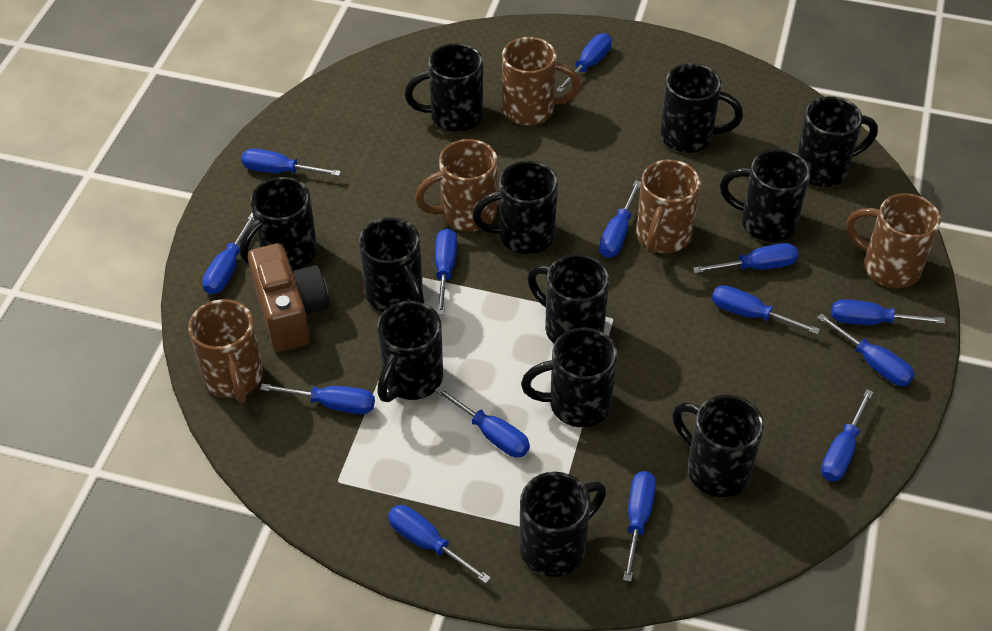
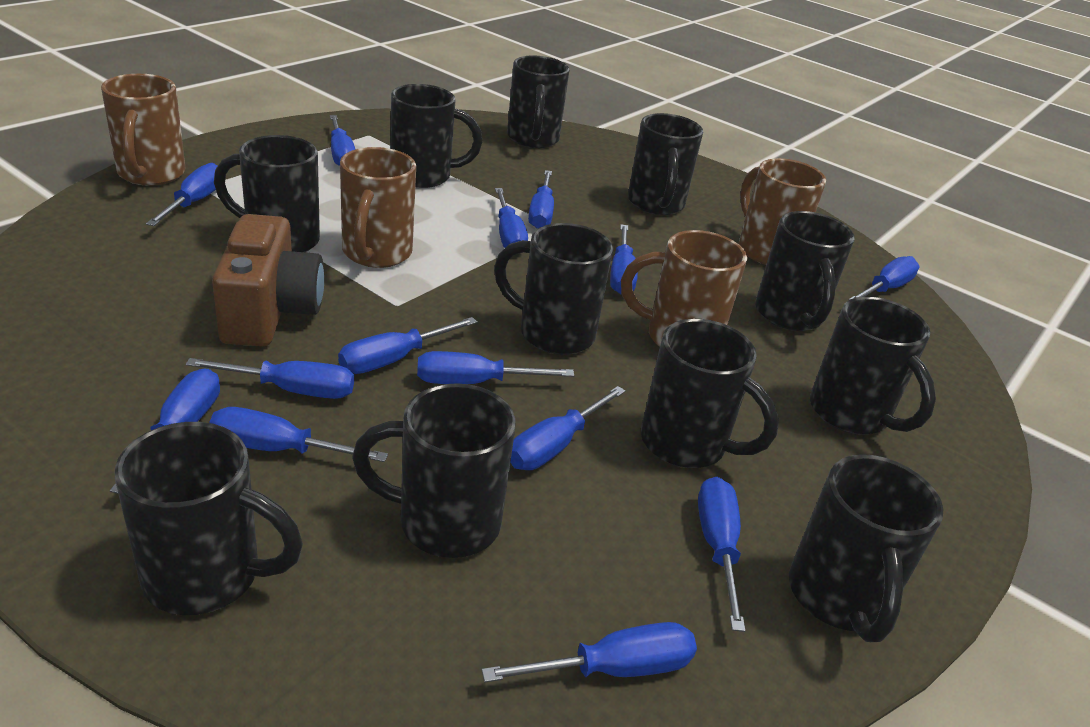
black mug: 12 -> 11
brown mug: 5 -> 4

